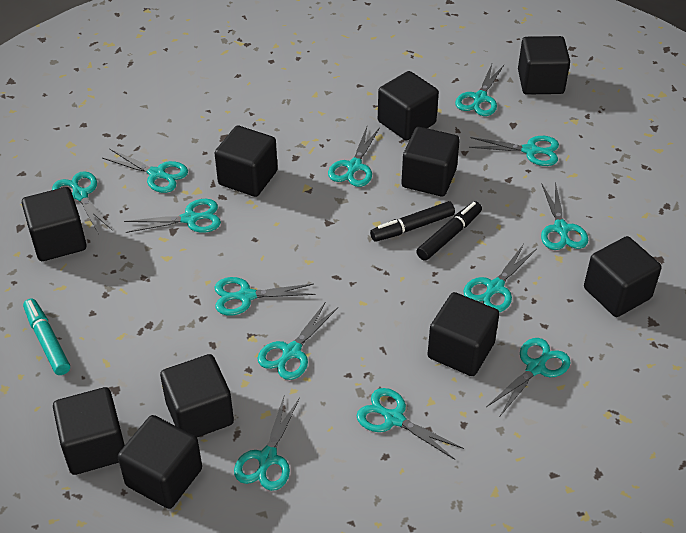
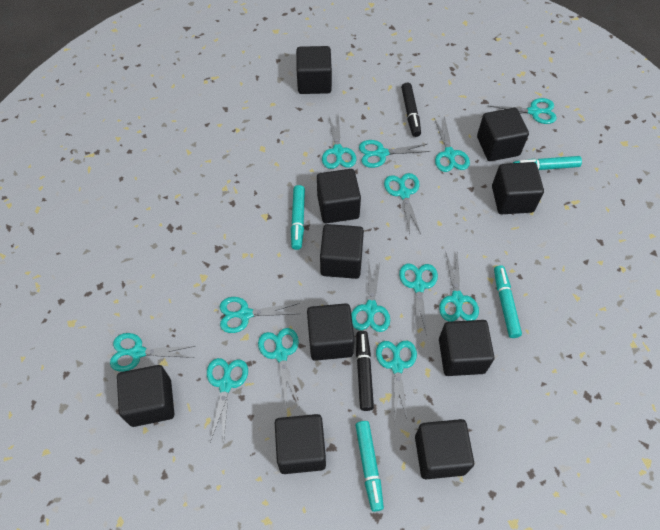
turquoise marker: 1 -> 4

